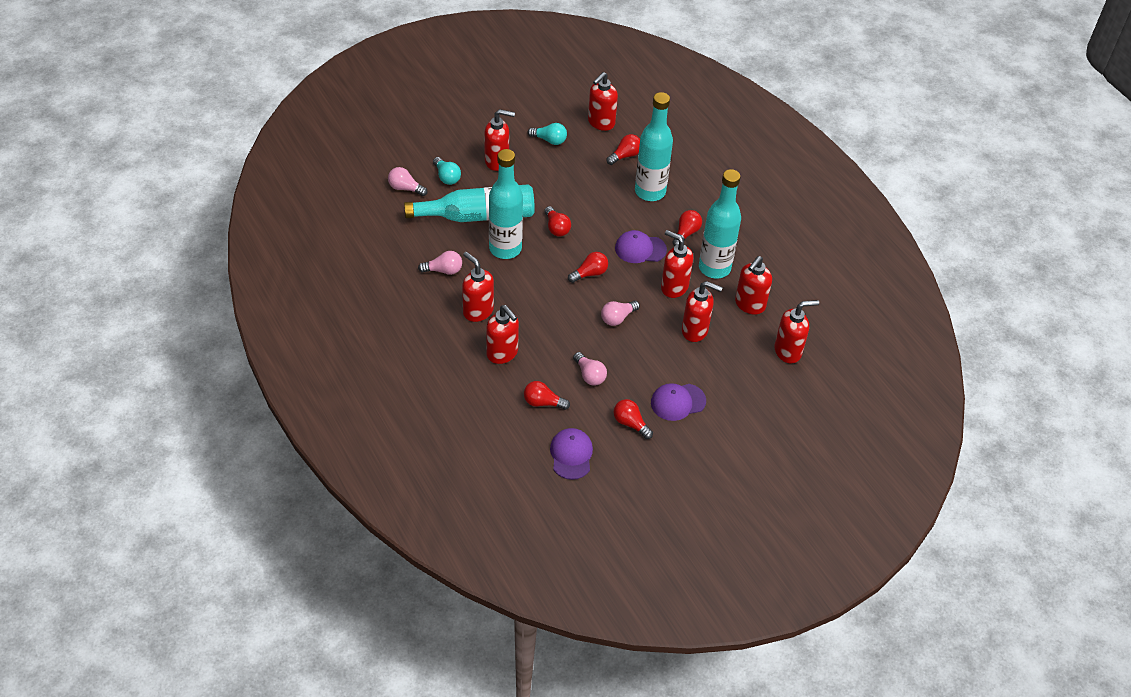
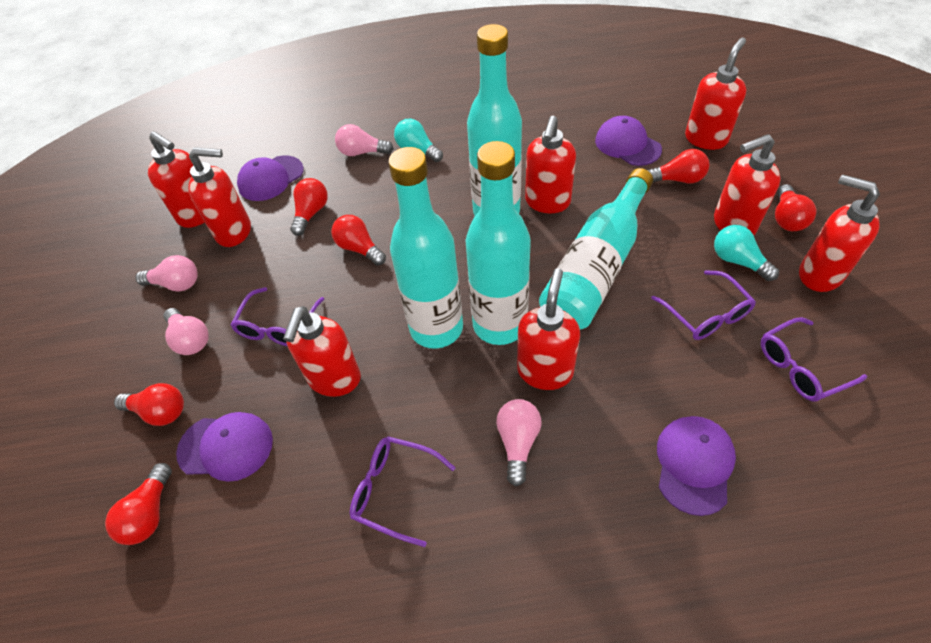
purple cap: 3 -> 4
purple glasses: 0 -> 4

